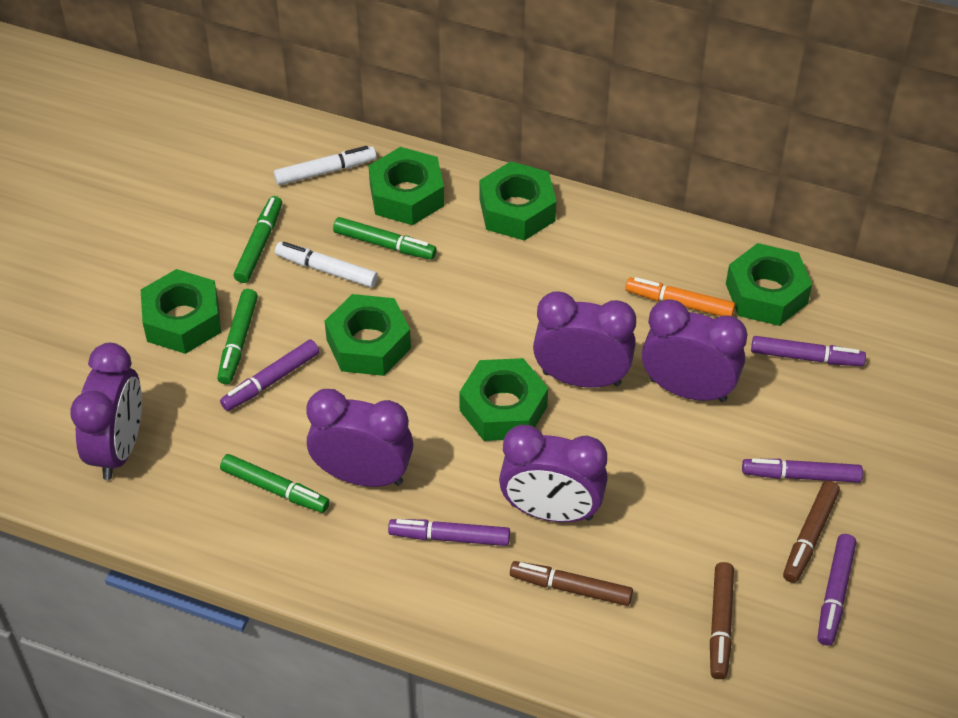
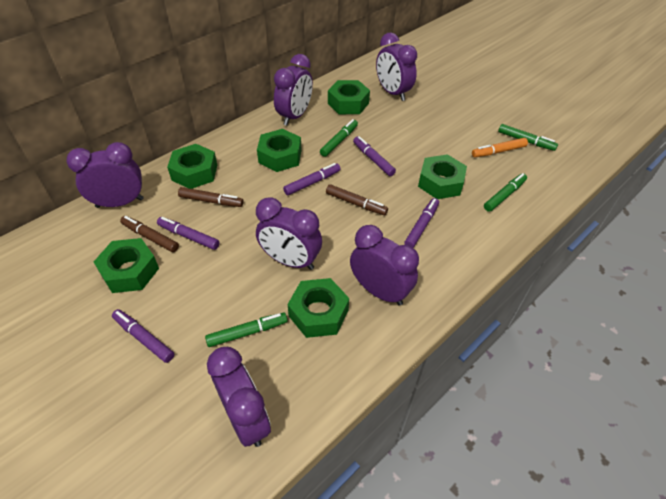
purple clock: 5 -> 6
white marker: 2 -> 0

